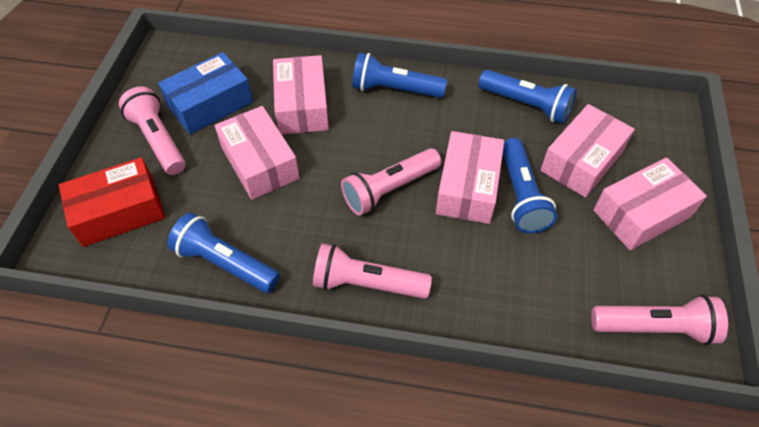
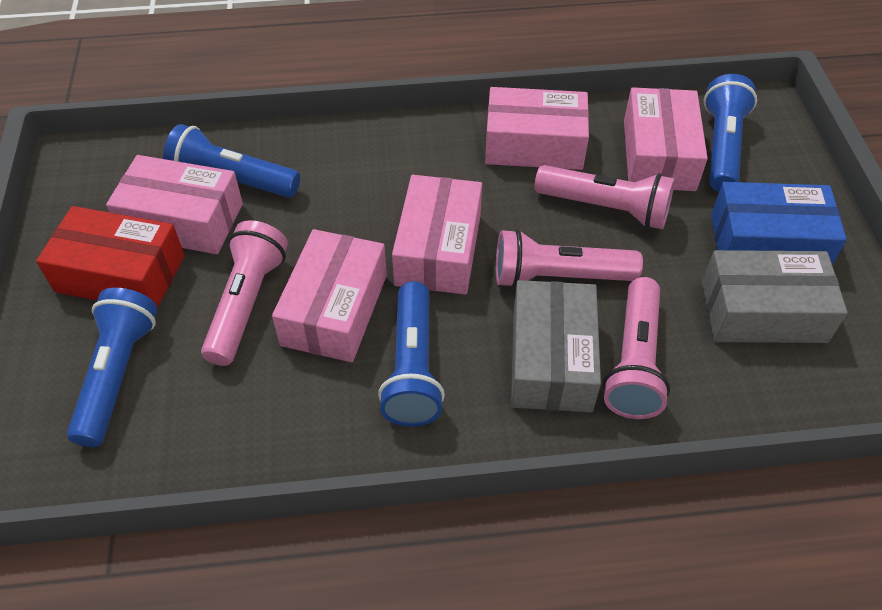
grey box: 0 -> 2

